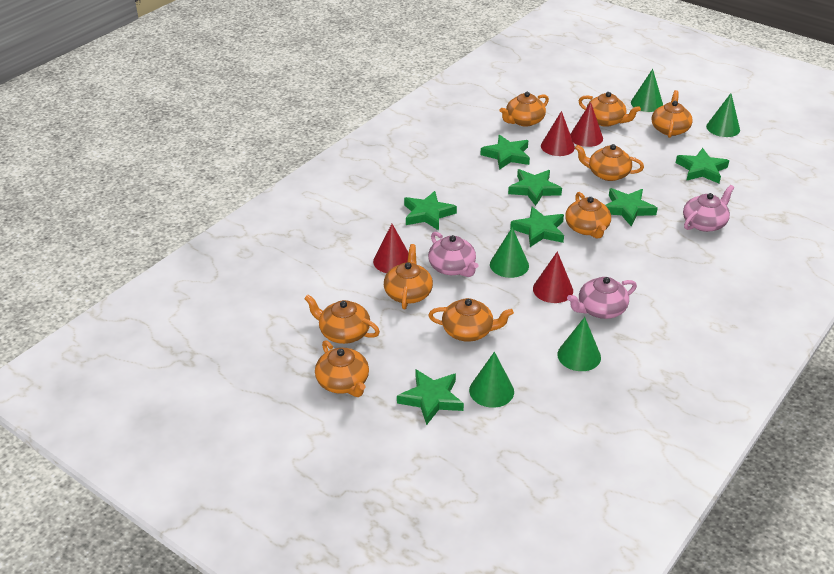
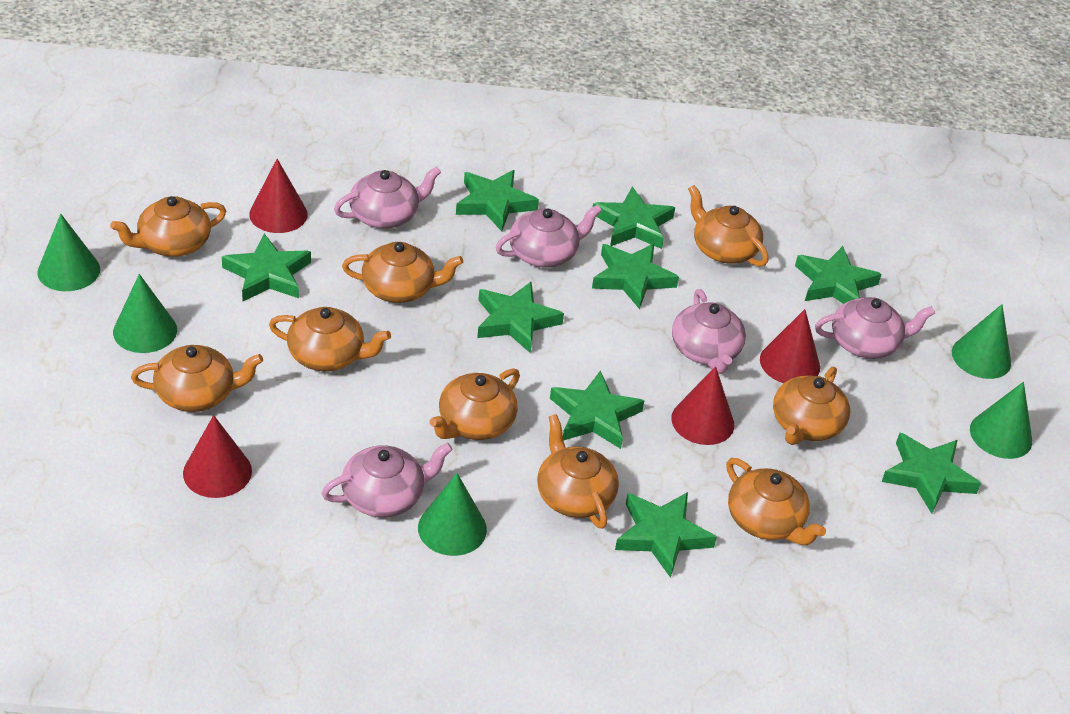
green star: 7 -> 9
pink teapot: 3 -> 5

